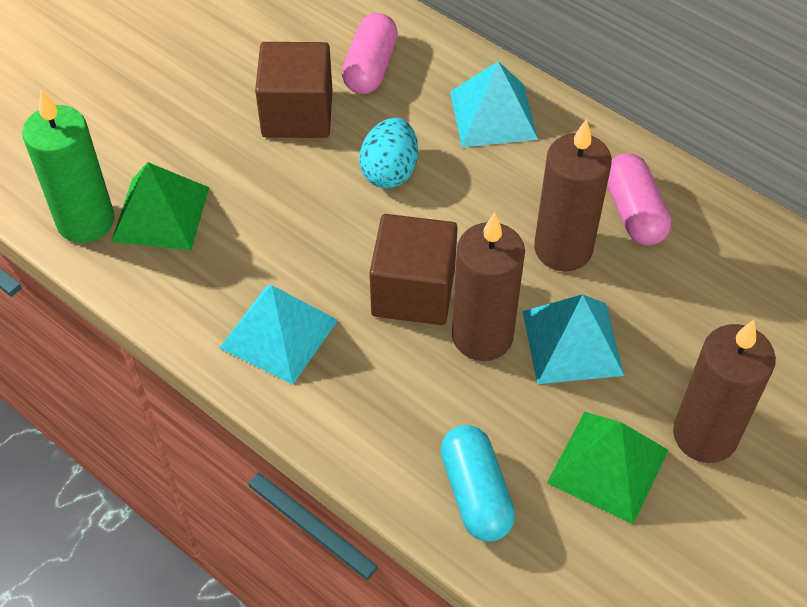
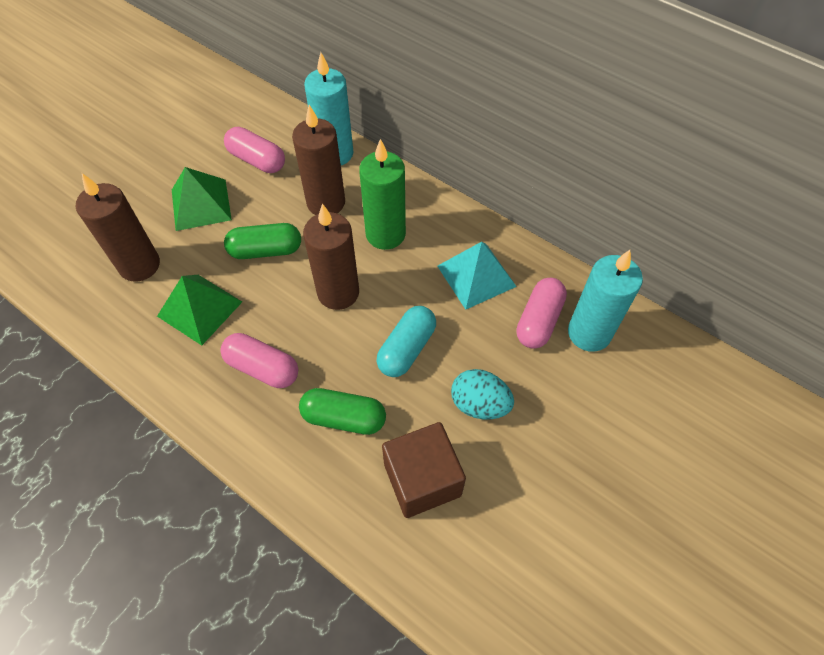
brown cube: 2 -> 1
green capsule: 0 -> 2
pink capsule: 2 -> 3
turquoise candle: 0 -> 2
turquoise pyramid: 3 -> 1

